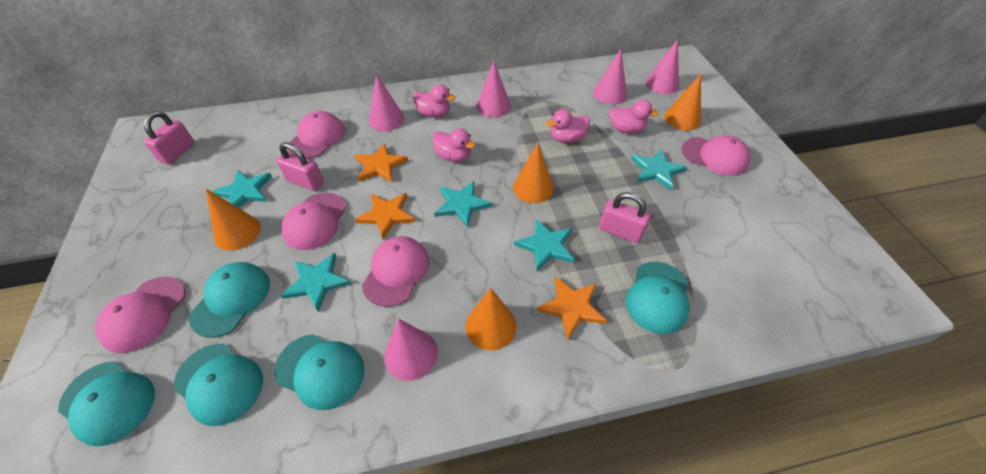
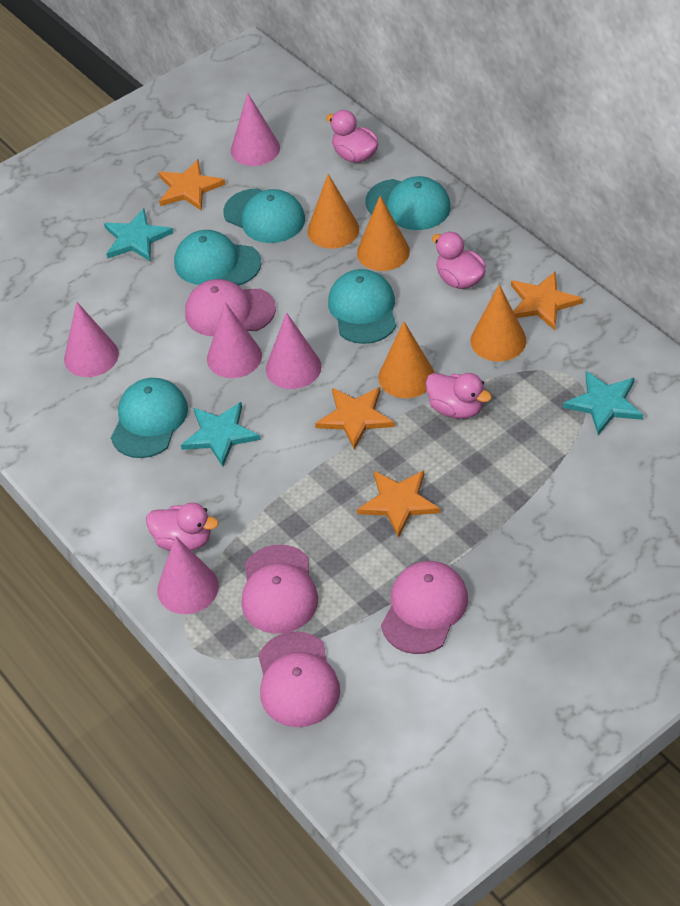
orange star: 3 -> 4
pink cap: 5 -> 4
pink padlock: 3 -> 0
turquoise star: 5 -> 3

